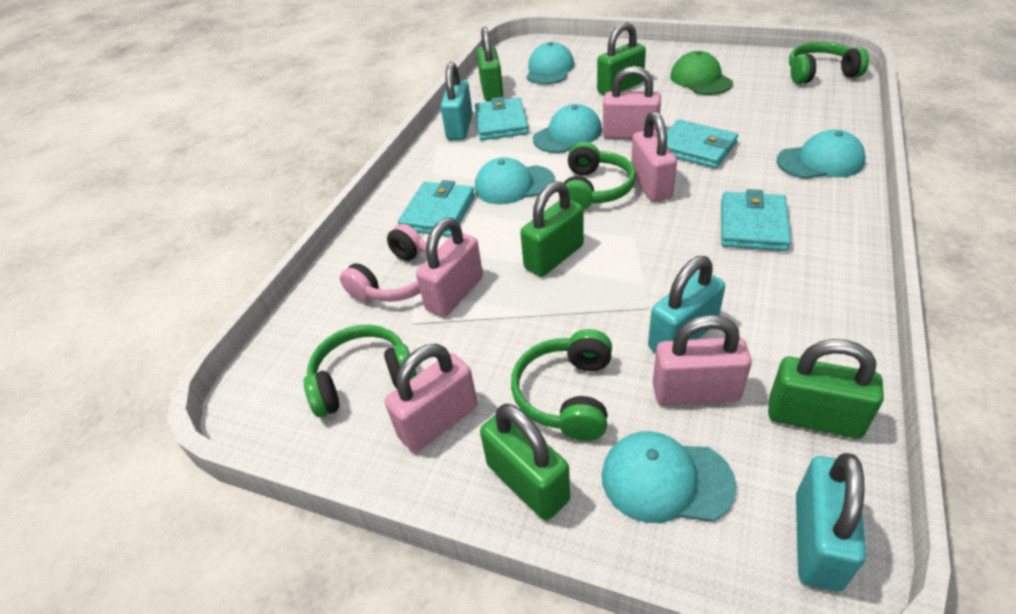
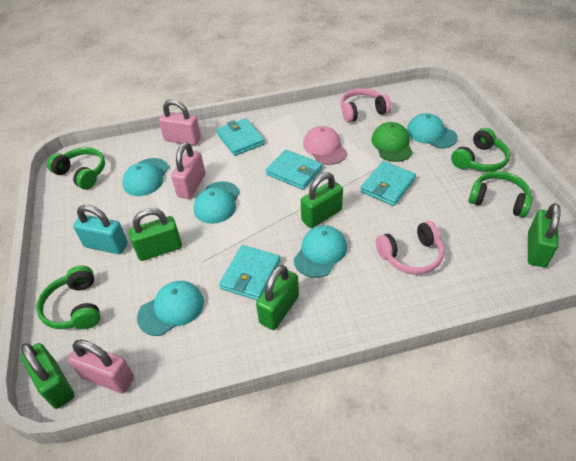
pink cap: 0 -> 1
pink headphones: 1 -> 2
pink padlock: 5 -> 3
turquoise padlock: 3 -> 1

